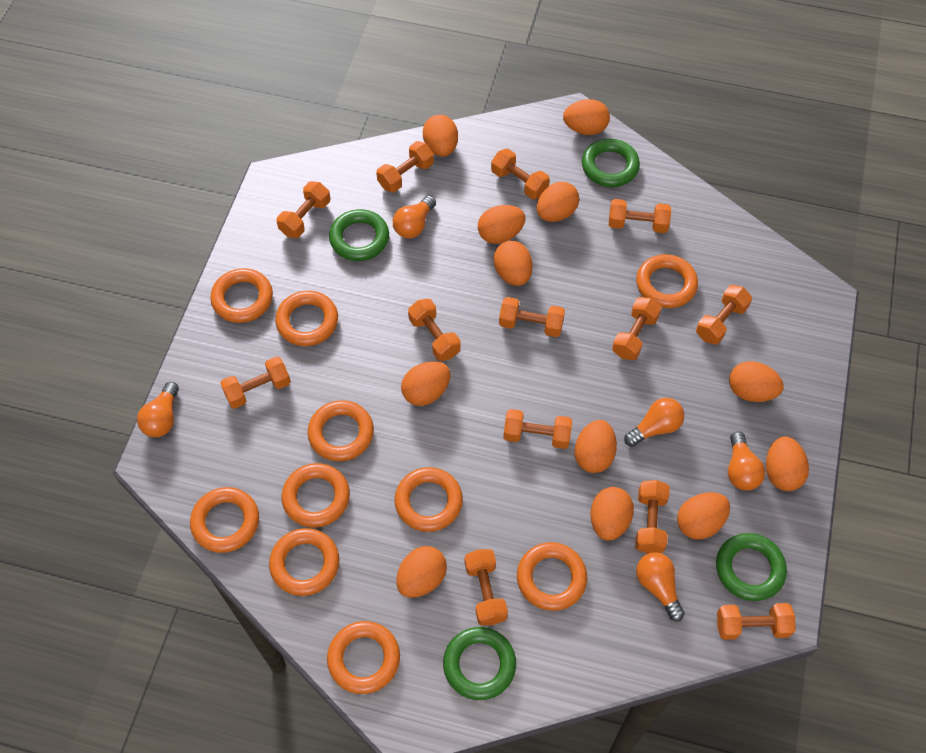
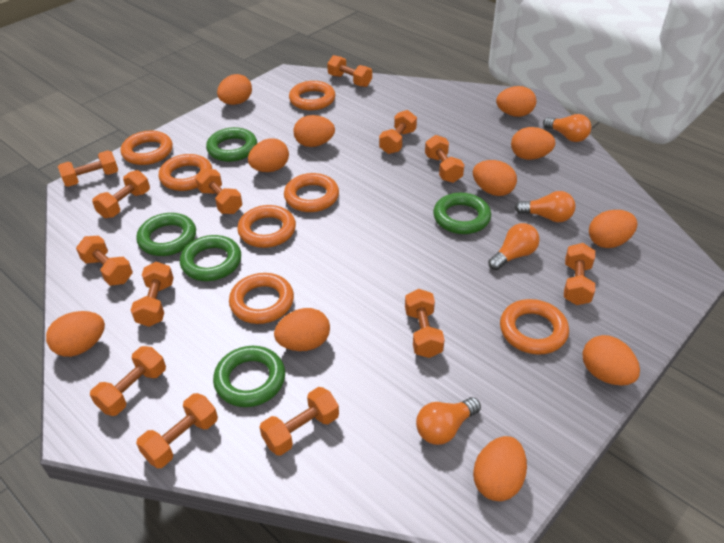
green ring: 4 -> 5
orange egg: 12 -> 11
orange light bulb: 5 -> 4
orange ring: 10 -> 7

